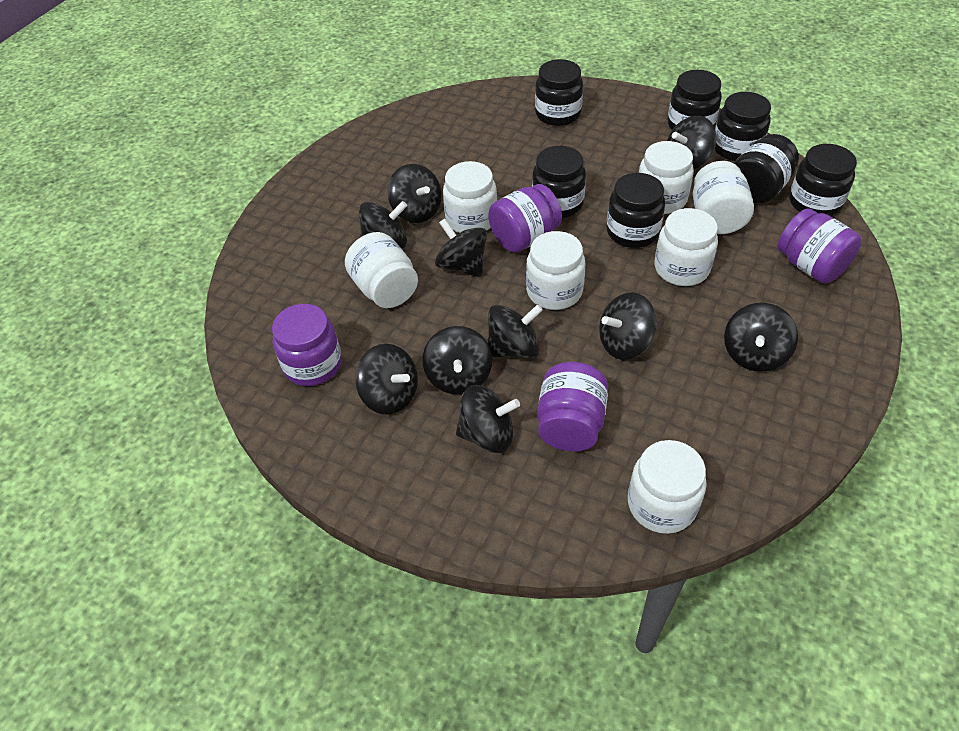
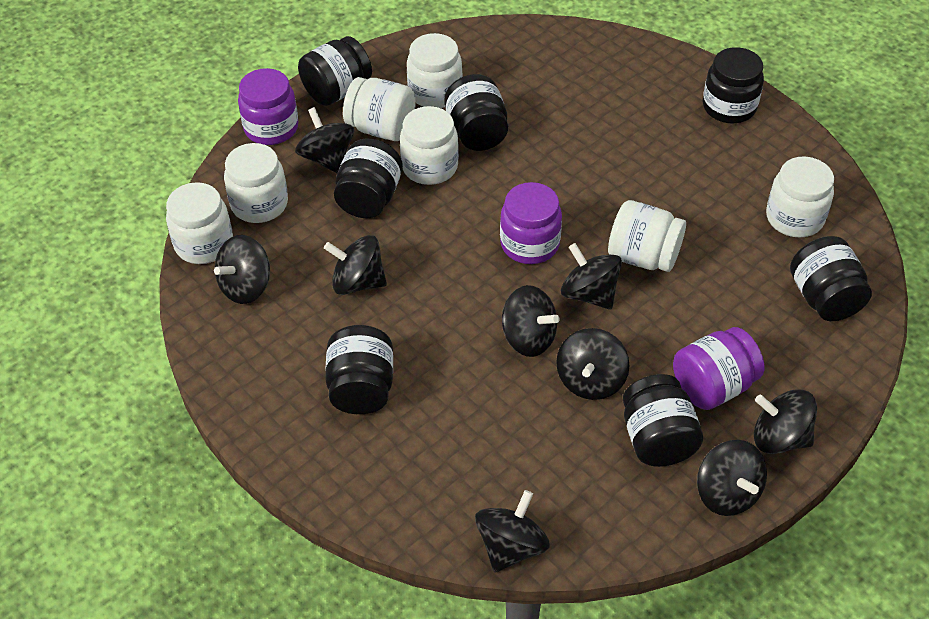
black spinning top: 10 -> 9
purple jar: 4 -> 3

